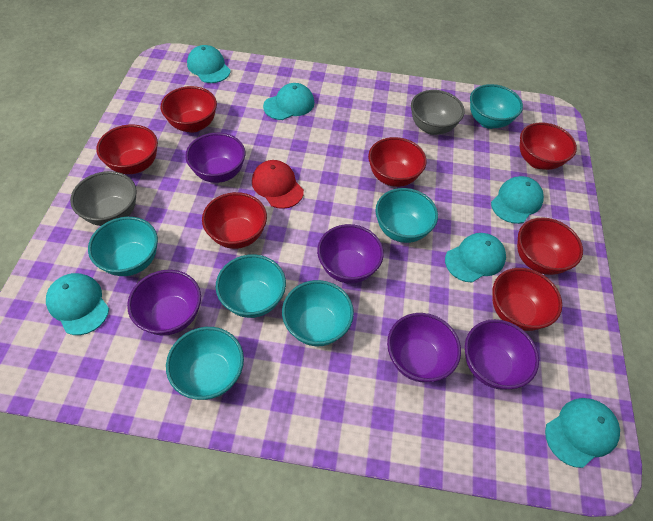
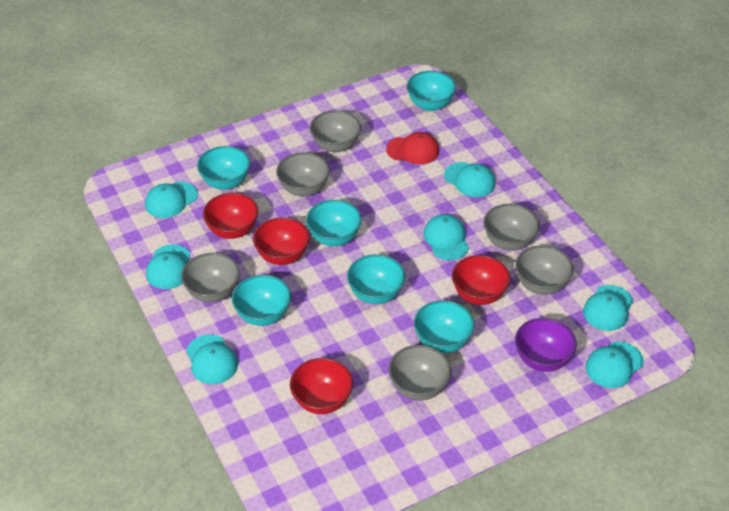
grey bowl: 2 -> 6
purple bowl: 5 -> 1
red bowl: 7 -> 4
turquoise cap: 6 -> 7

